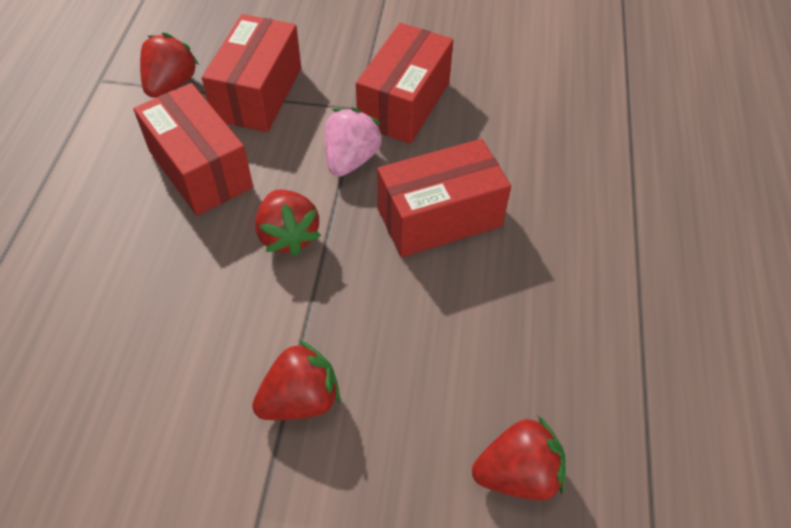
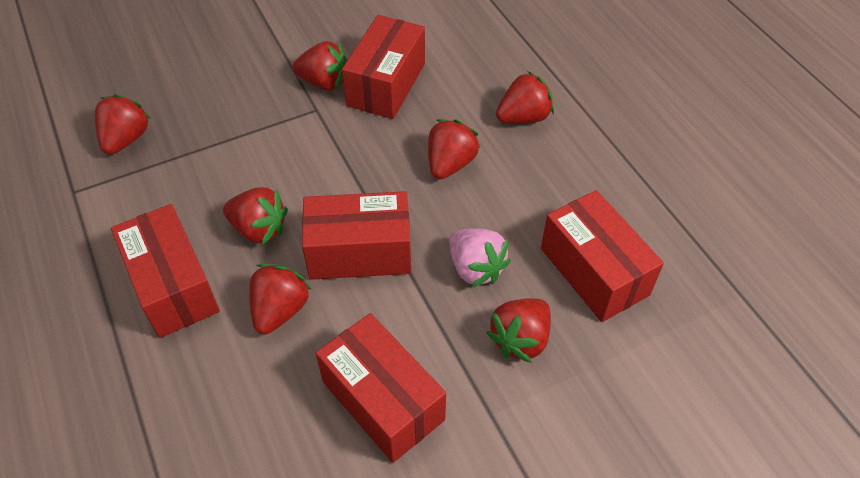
red box: 4 -> 5
red strawberry: 4 -> 7

